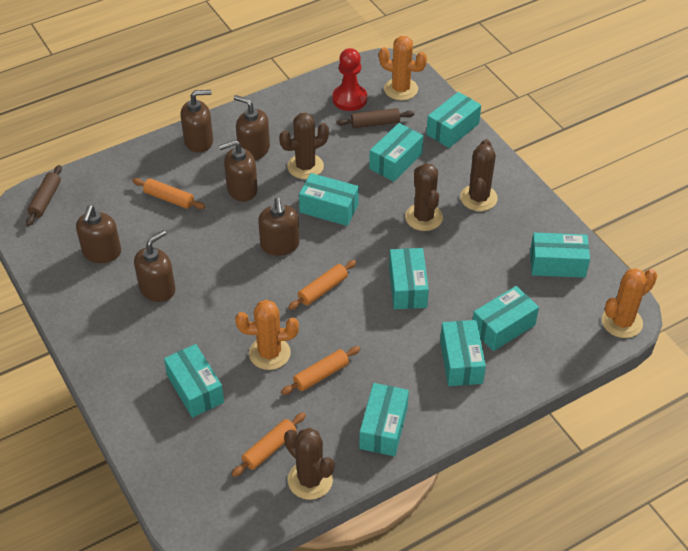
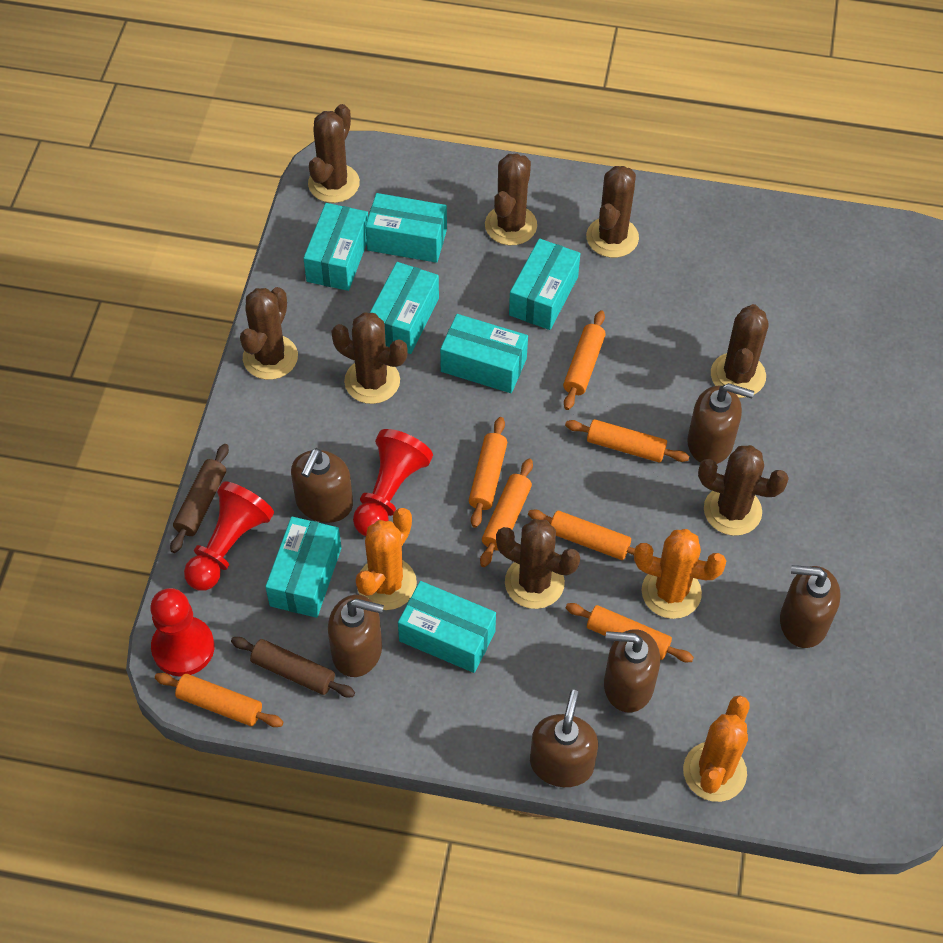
brown cactus: 4 -> 8
orange rolling pin: 4 -> 7
red pawn: 1 -> 3
turquoise box: 9 -> 7

